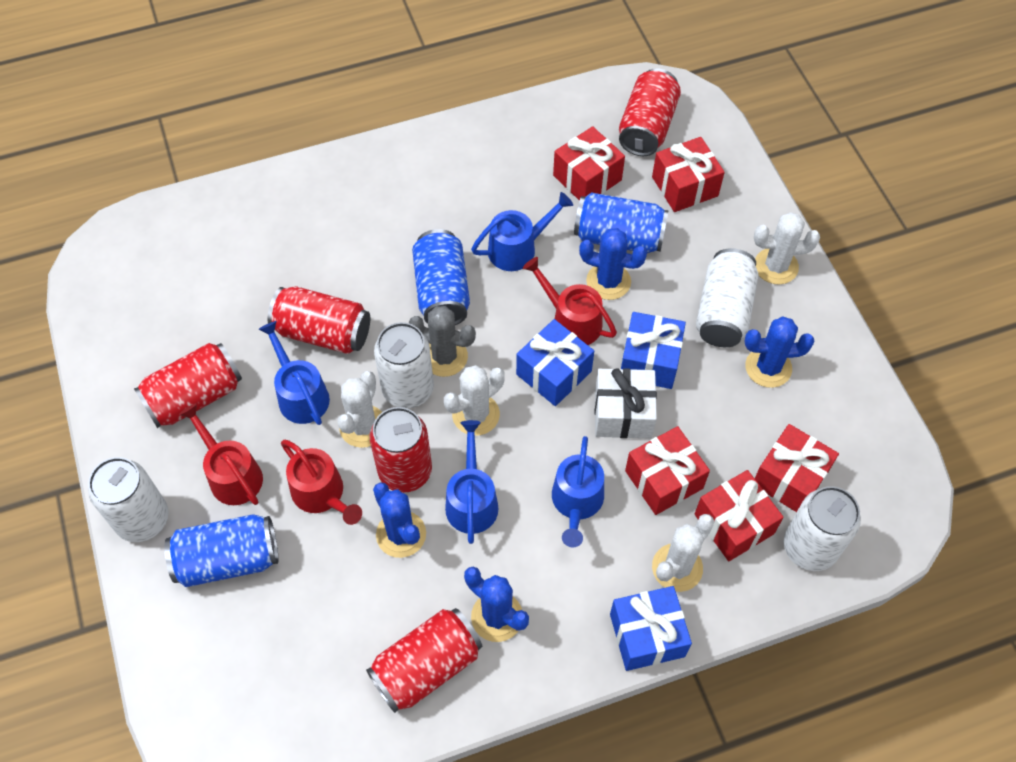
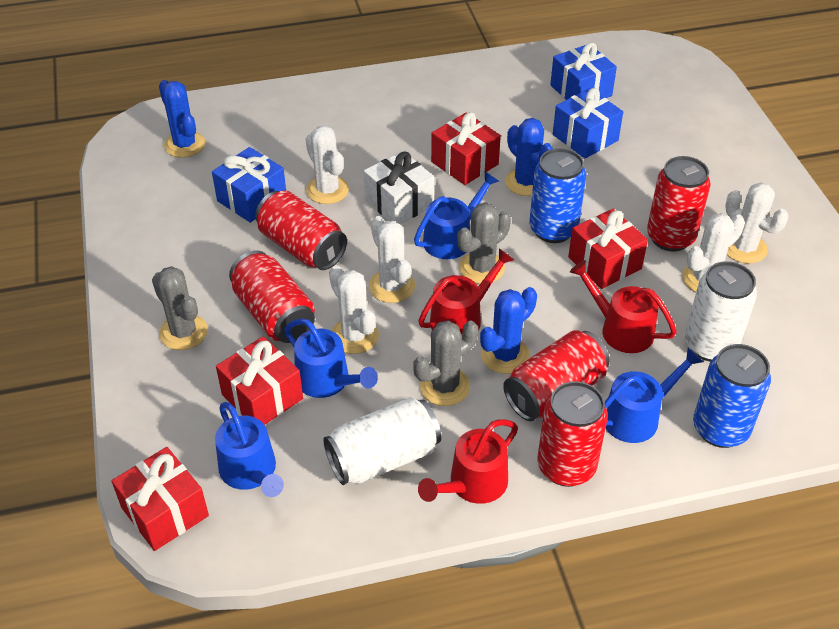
blue cactus: 4 -> 3
blue can: 3 -> 2
grey cactus: 1 -> 3
red gift: 5 -> 4
white cactus: 4 -> 5
white can: 4 -> 2

